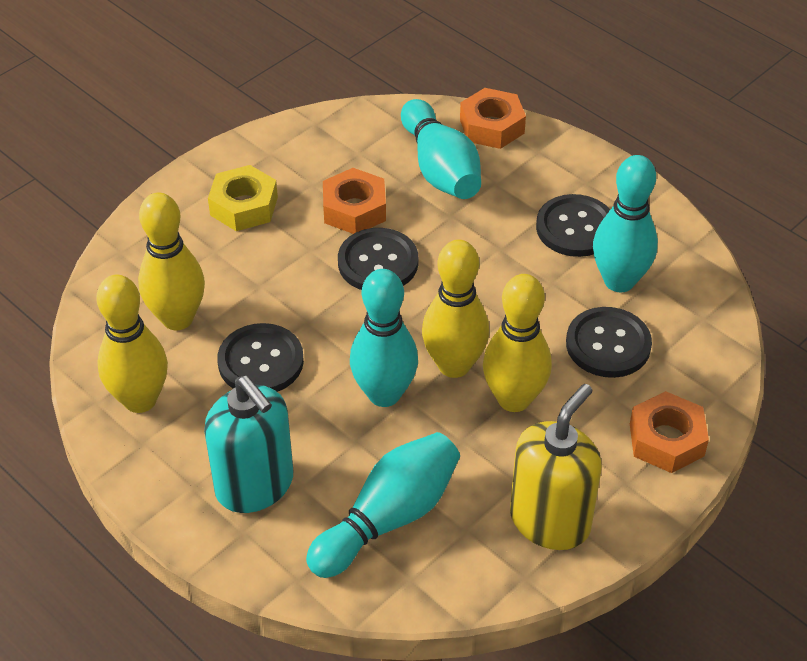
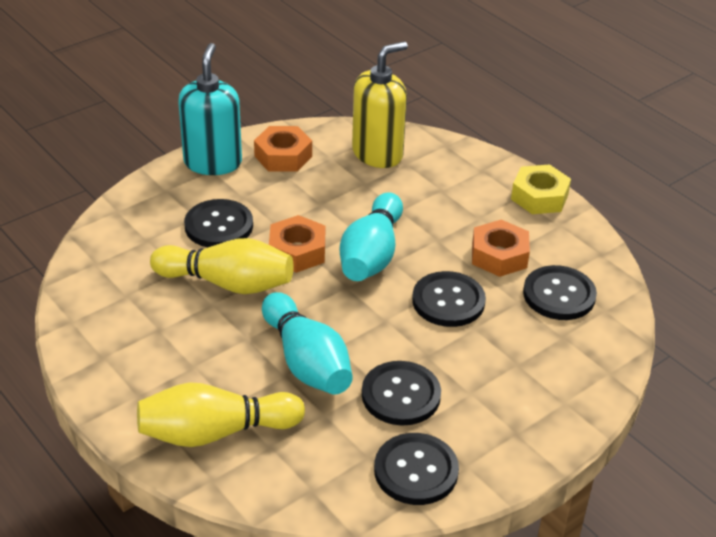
black button: 4 -> 5
turquoise bowling pin: 4 -> 2
yellow bowling pin: 4 -> 2

